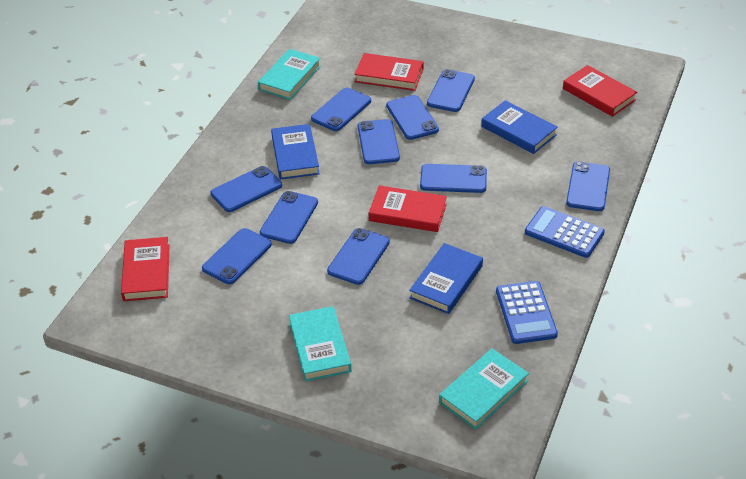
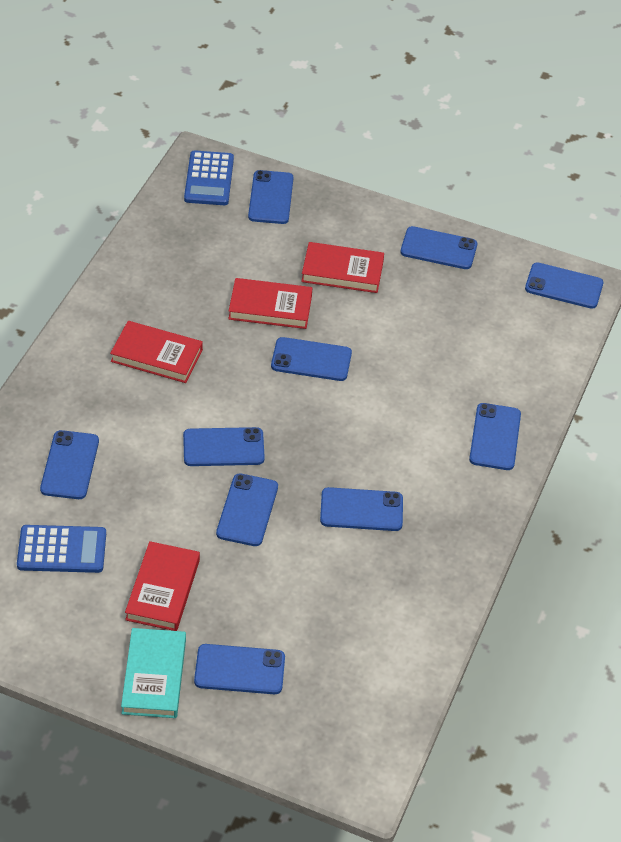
blue book: 3 -> 0
turquoise book: 3 -> 1

